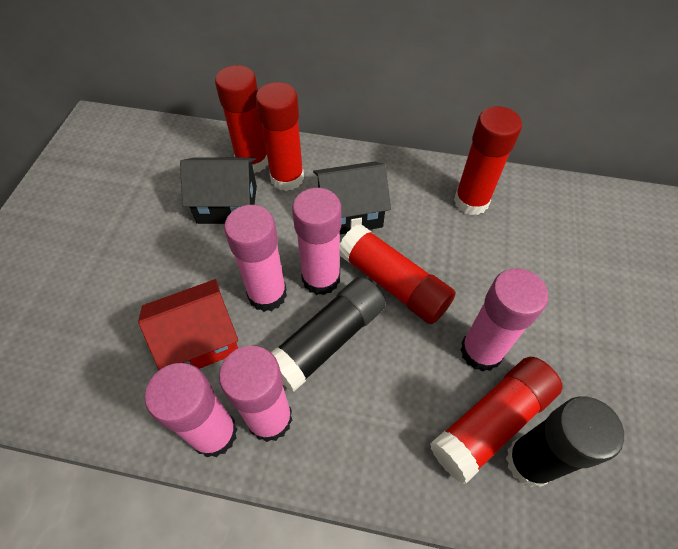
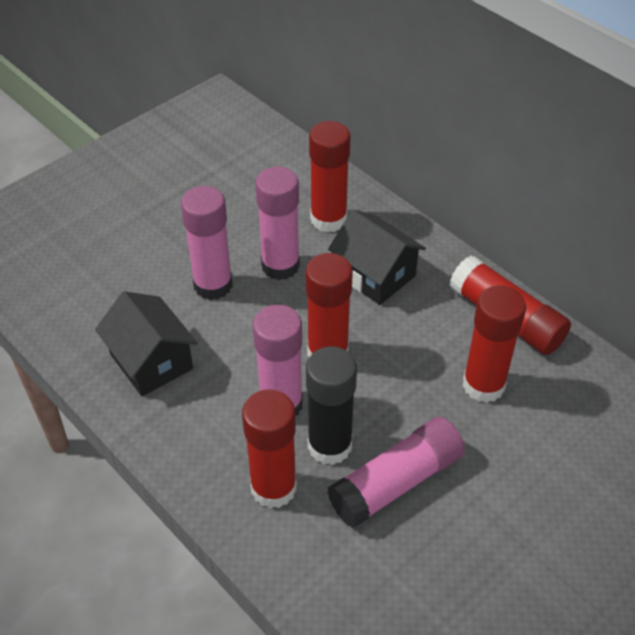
black glue stick: 2 -> 1
pink glue stick: 5 -> 4
red house: 1 -> 0

